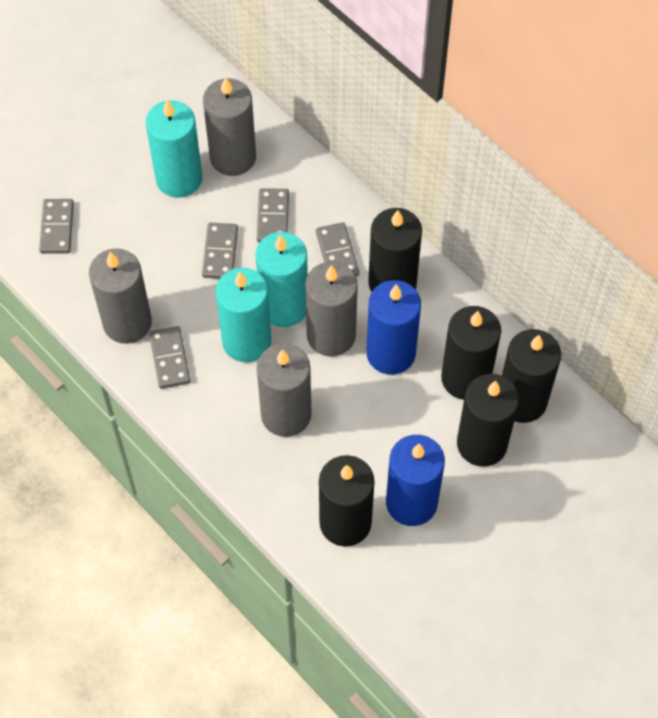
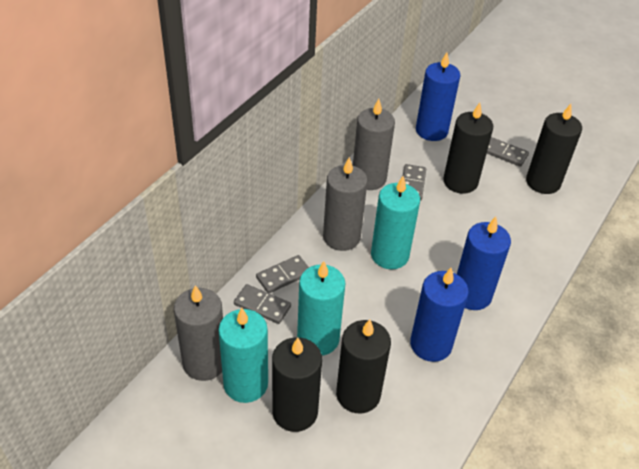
black candle: 5 -> 4
blue candle: 2 -> 3
grey candle: 4 -> 3
grey domino: 5 -> 4

